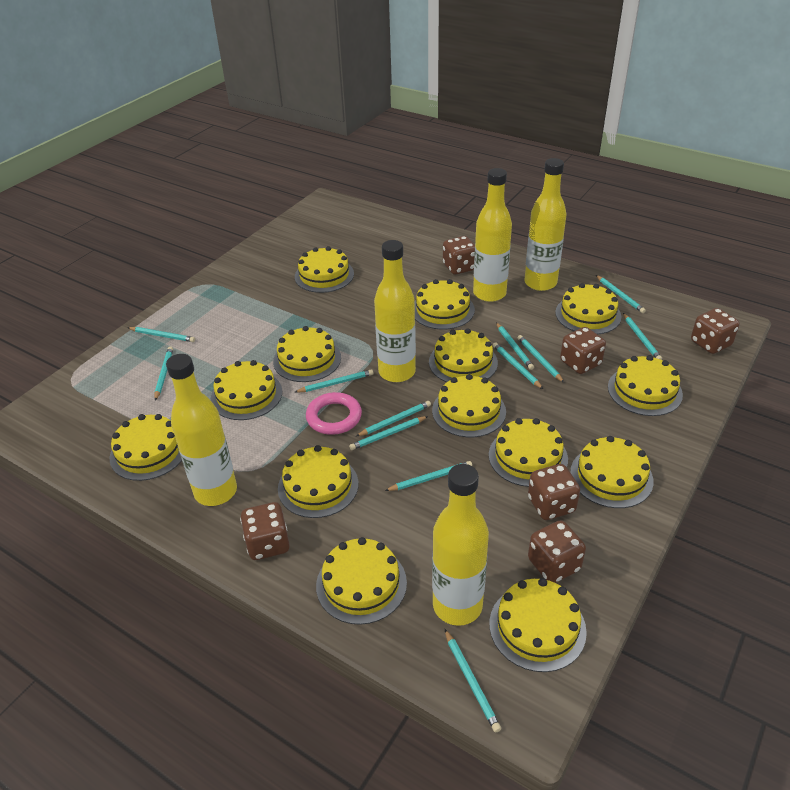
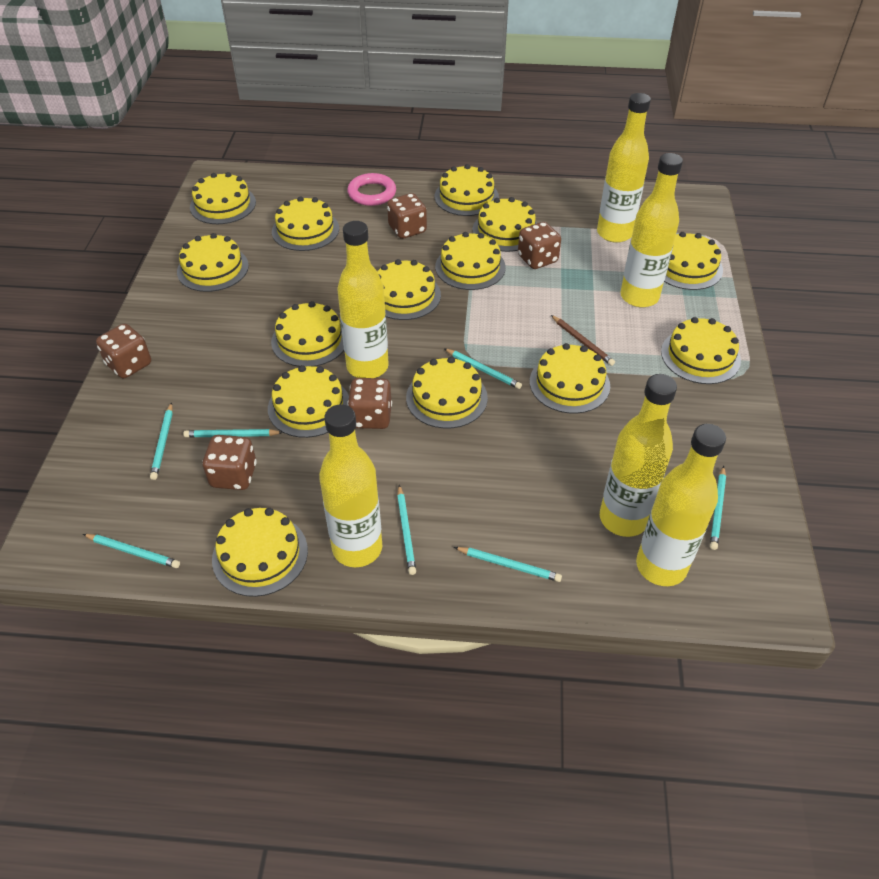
brown dice: 6 -> 5
brown pencil: 0 -> 1
turquoise pencil: 12 -> 7
yellow bottle: 5 -> 6

